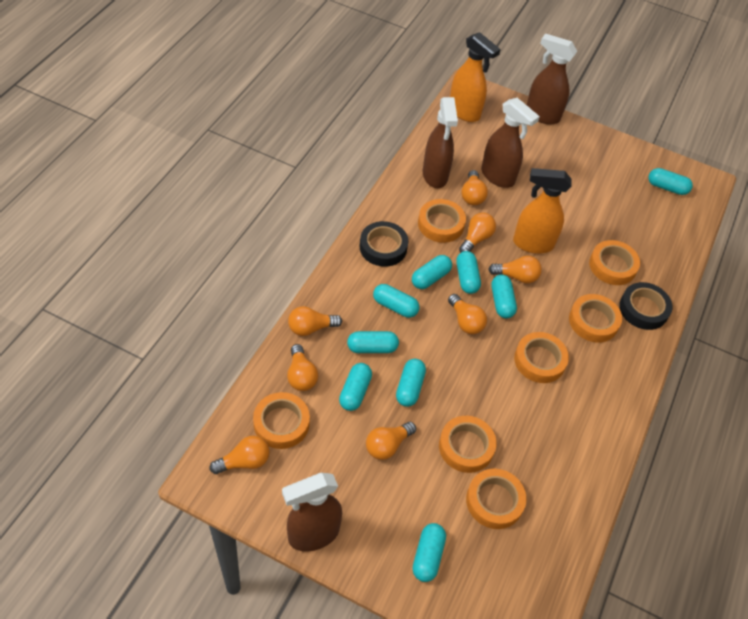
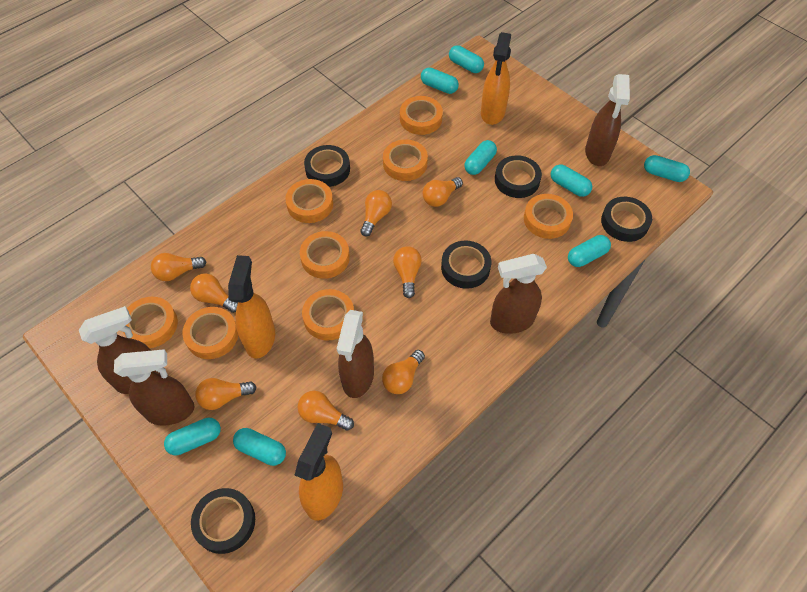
black tape: 2 -> 5
brown spray bottle: 4 -> 5
orange spray bottle: 2 -> 3
orange tape: 7 -> 8
turquoise capsule: 9 -> 8

